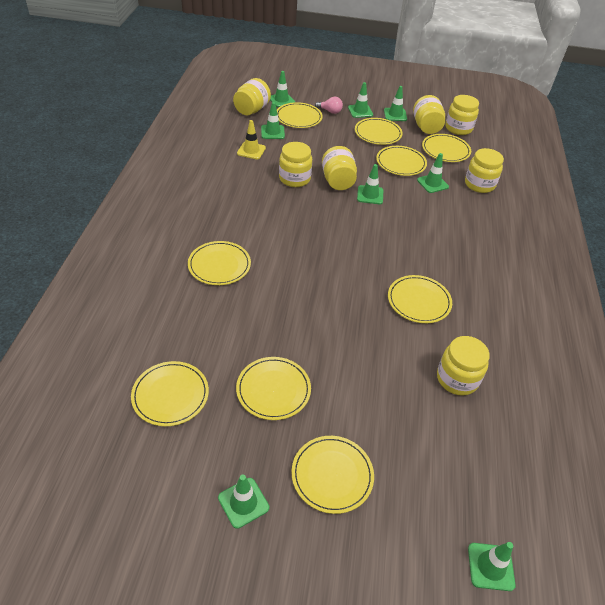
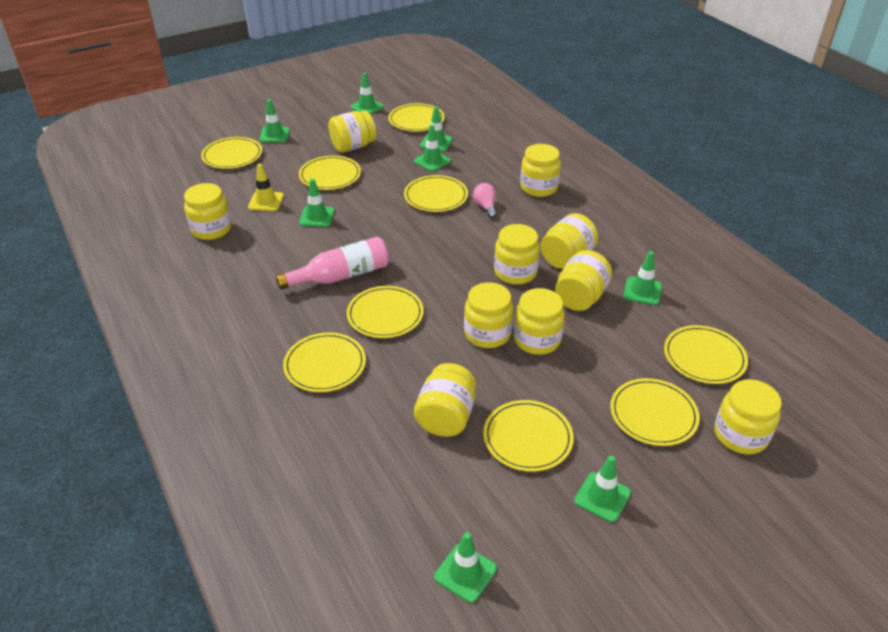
pink bottle: 0 -> 1
yellow jar: 7 -> 10

